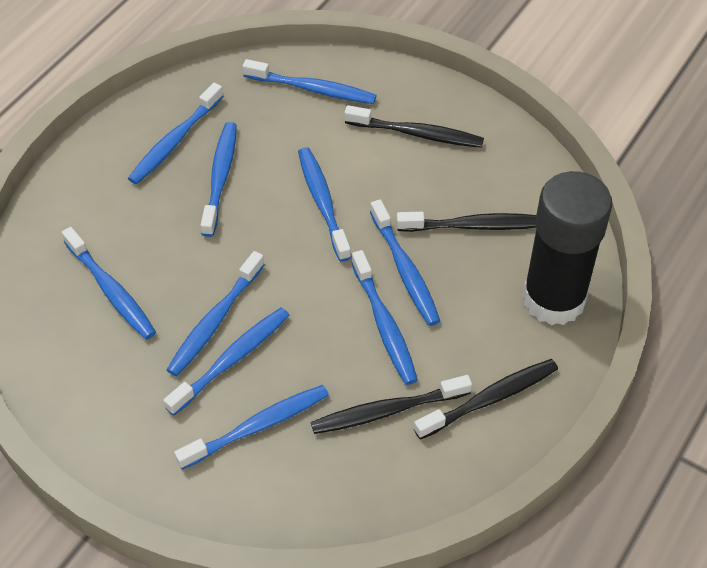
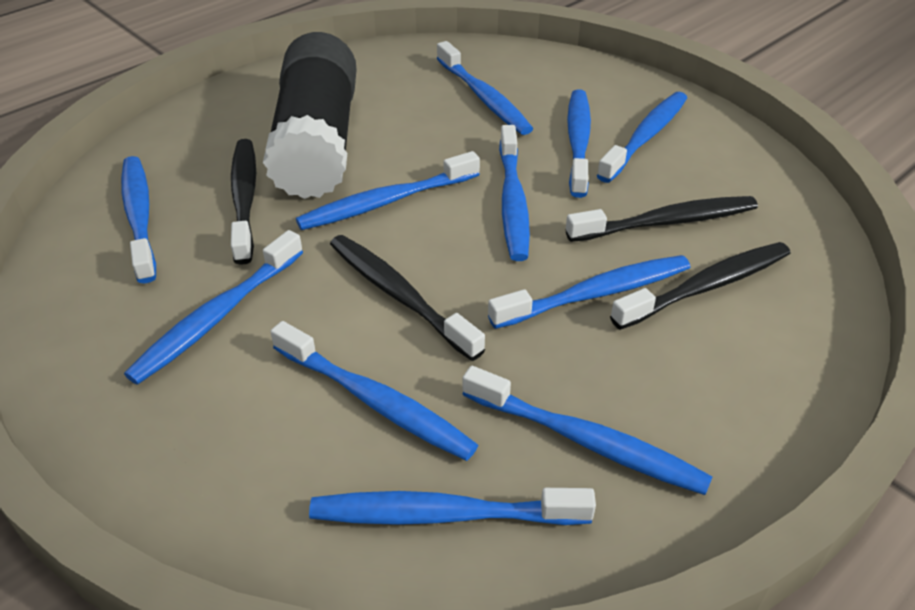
blue toothbrush: 10 -> 11

